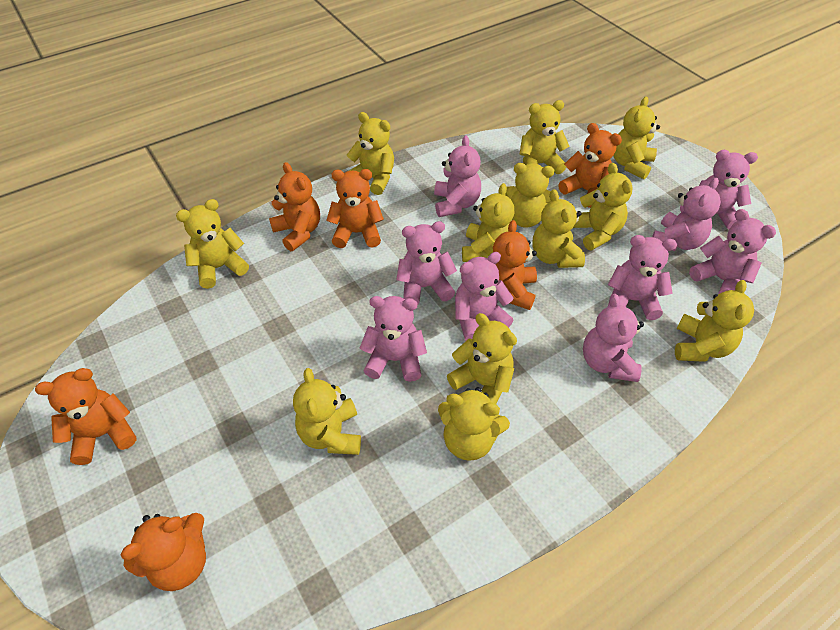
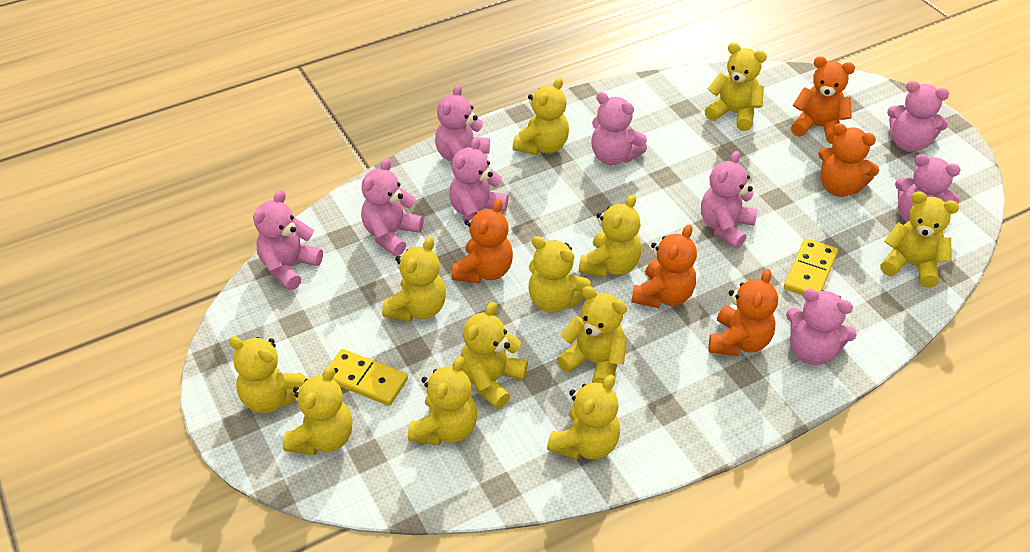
orange teddy bear: 6 -> 5
yellow domino: 0 -> 2

